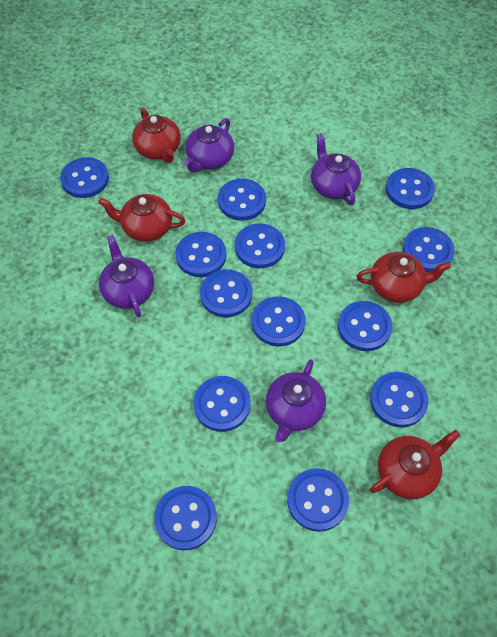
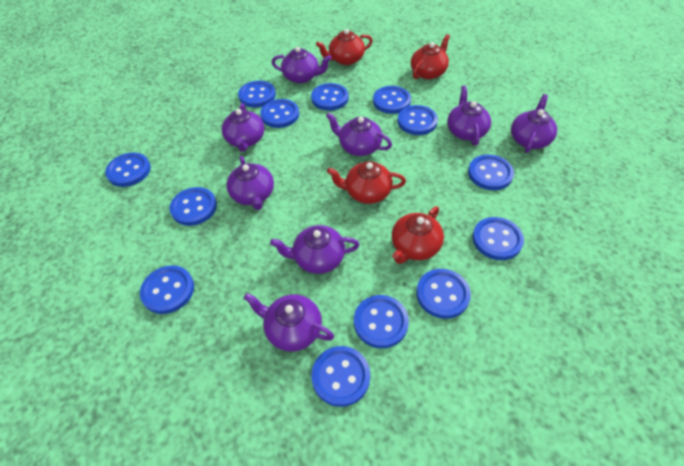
purple teapot: 4 -> 8

